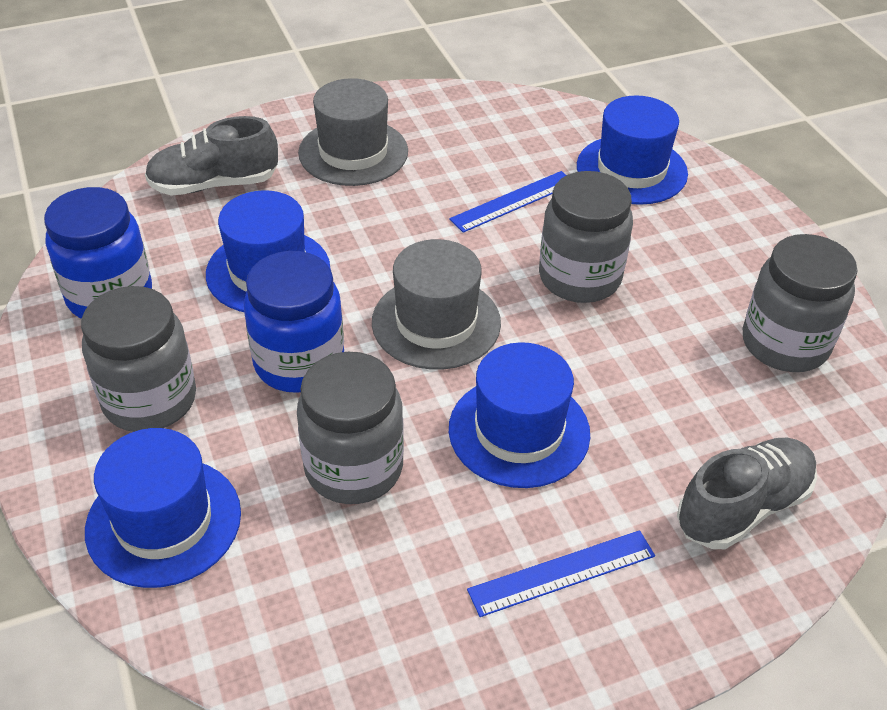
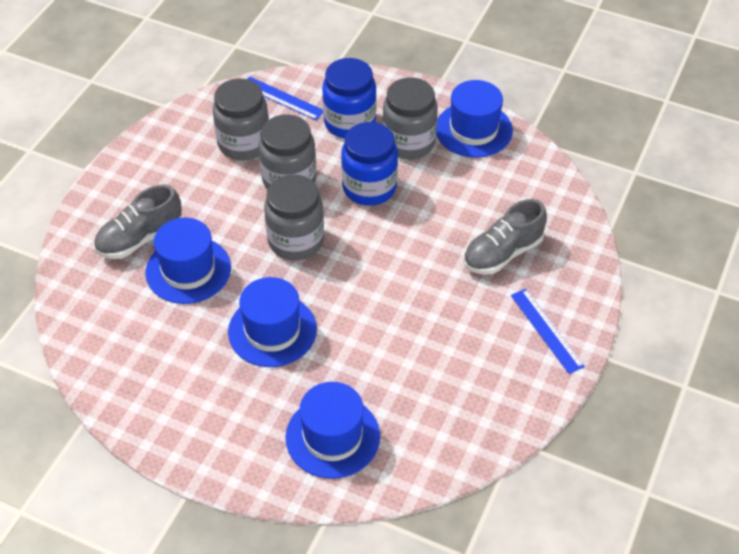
grey hat: 2 -> 0

